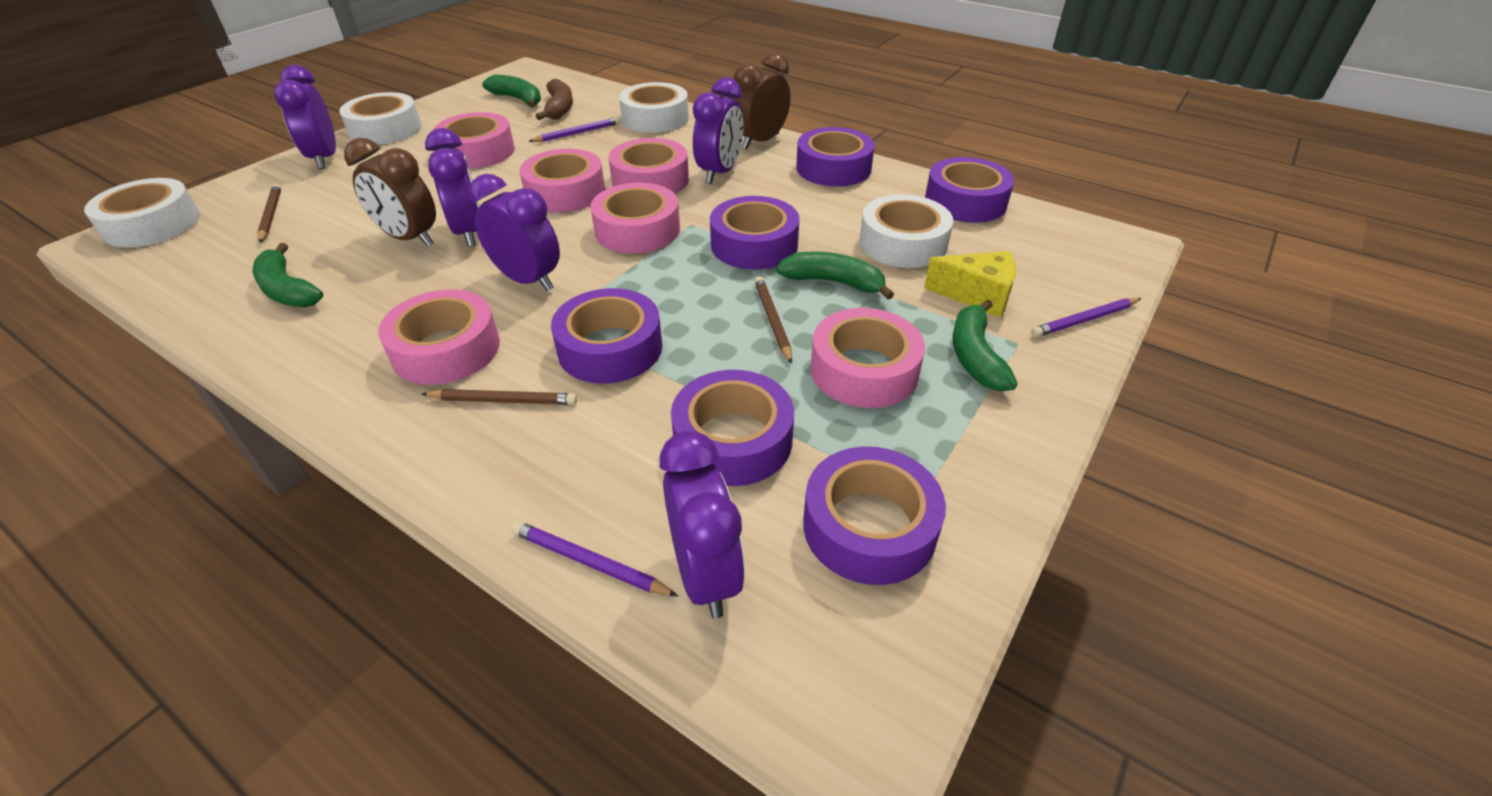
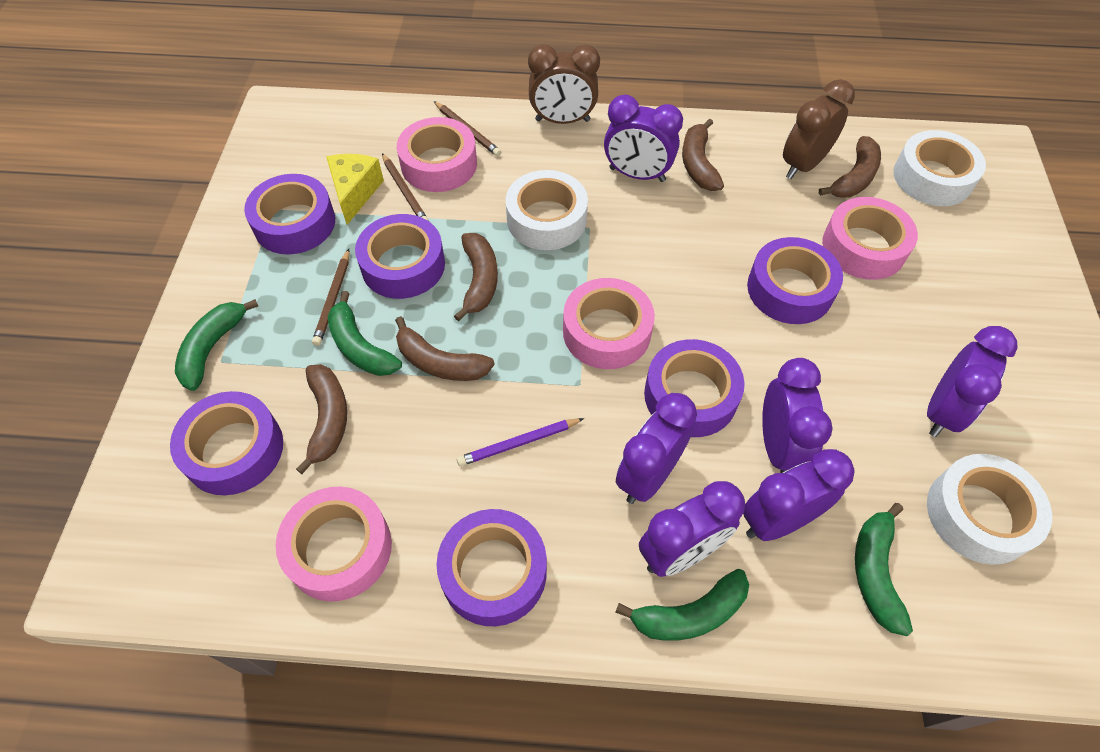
brown banana: 1 -> 5
pink tape: 6 -> 4
purple clock: 5 -> 6
purple pencil: 3 -> 1
white tape: 4 -> 3

